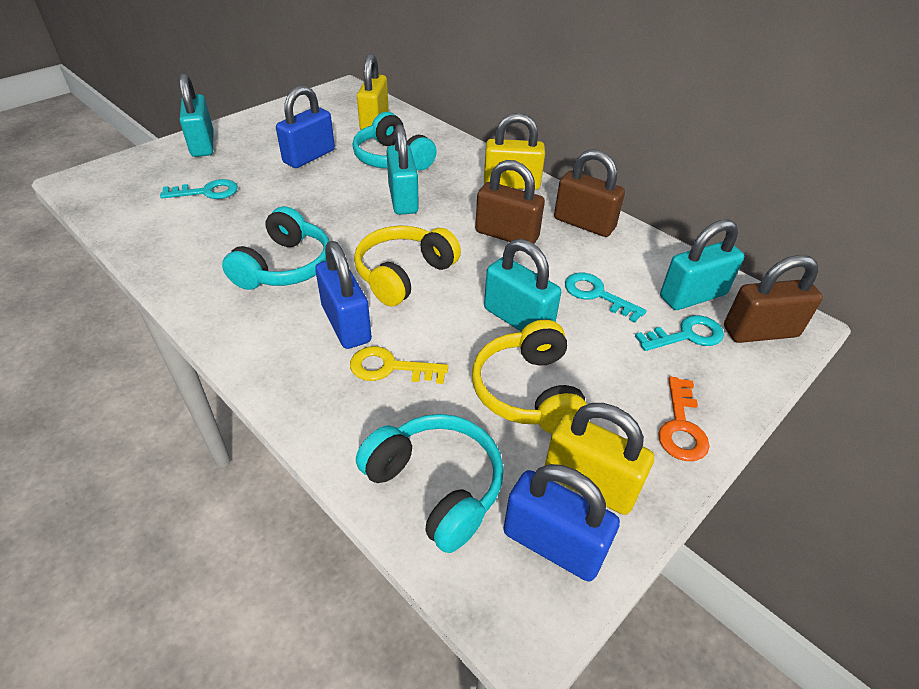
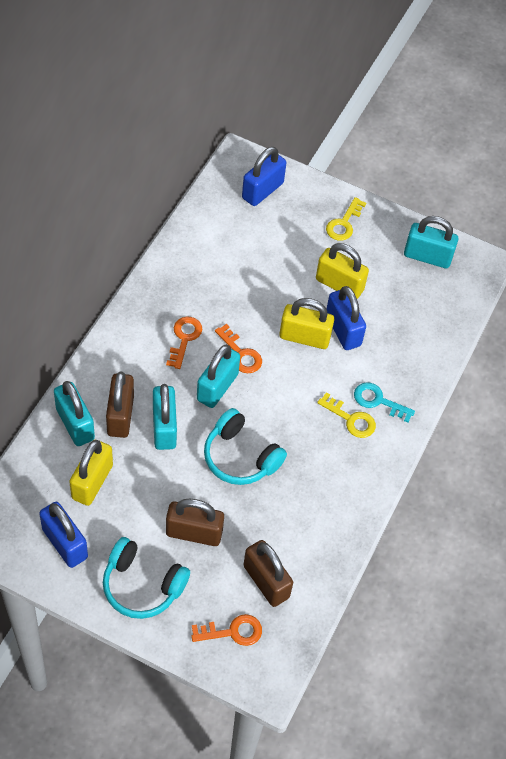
orange key: 1 -> 3
turquoise headphones: 3 -> 2
turquoise key: 3 -> 1
yellow headphones: 2 -> 0
yellow key: 1 -> 2

